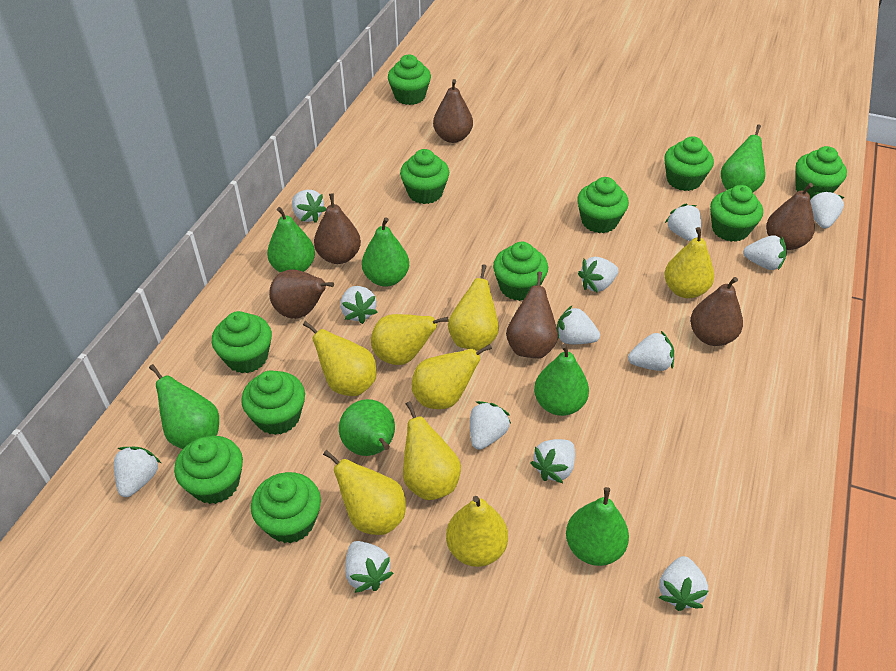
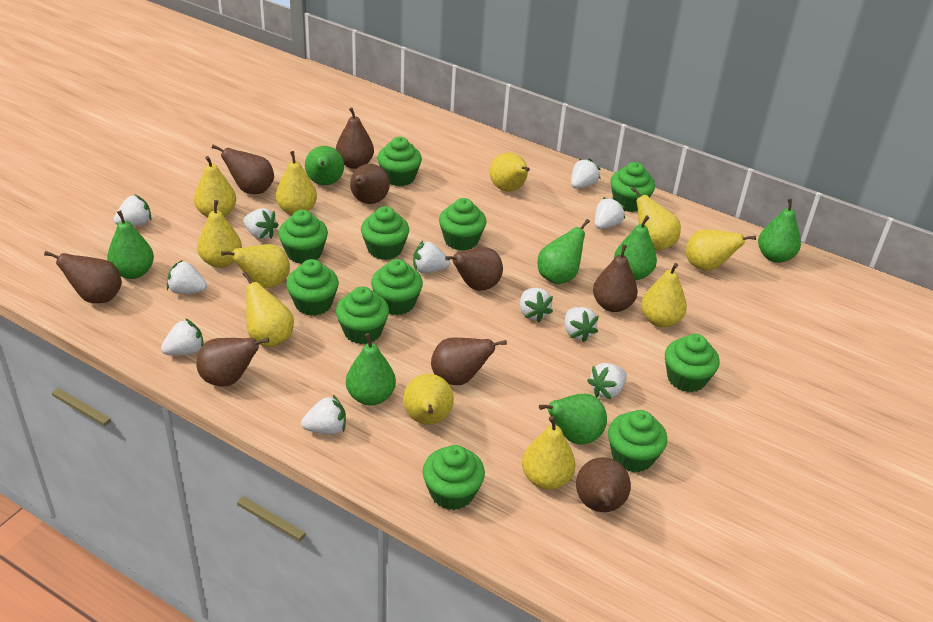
brown pear: 6 -> 9
white strawberry: 13 -> 11
yellow pear: 8 -> 11

